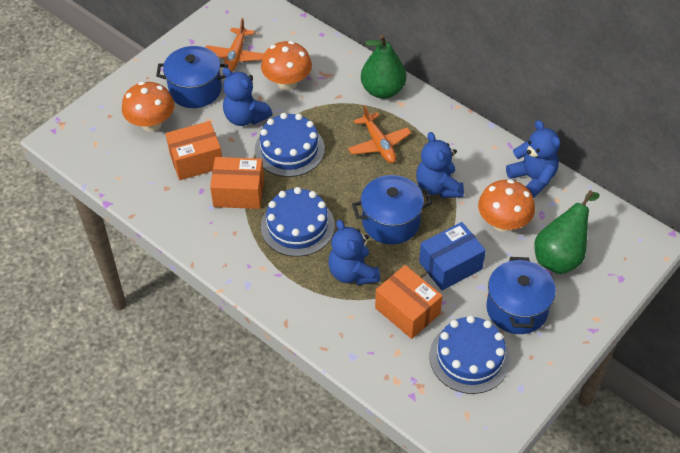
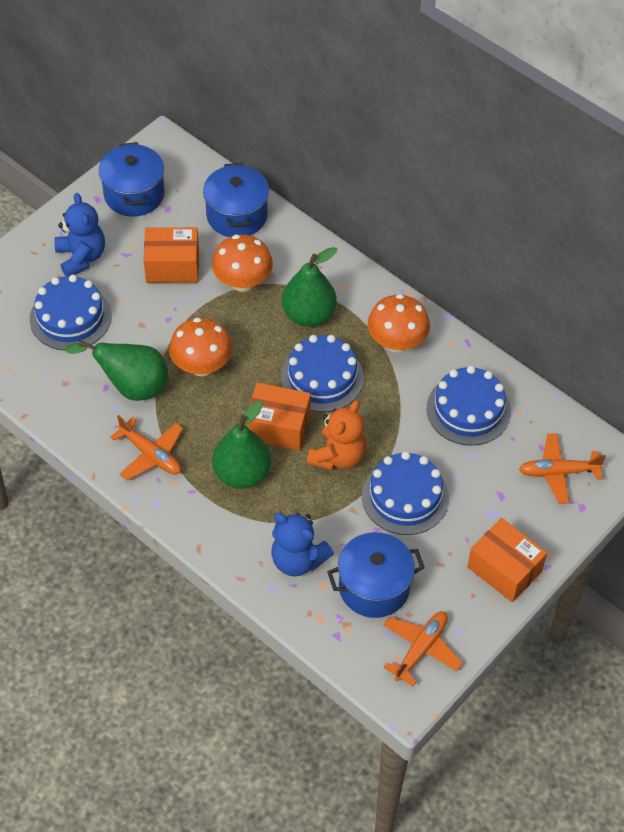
blue box: 1 -> 0
blue cake: 3 -> 4
blue teddy bear: 4 -> 2
green pear: 2 -> 3
orange plane: 2 -> 3
orange teddy bear: 0 -> 1

